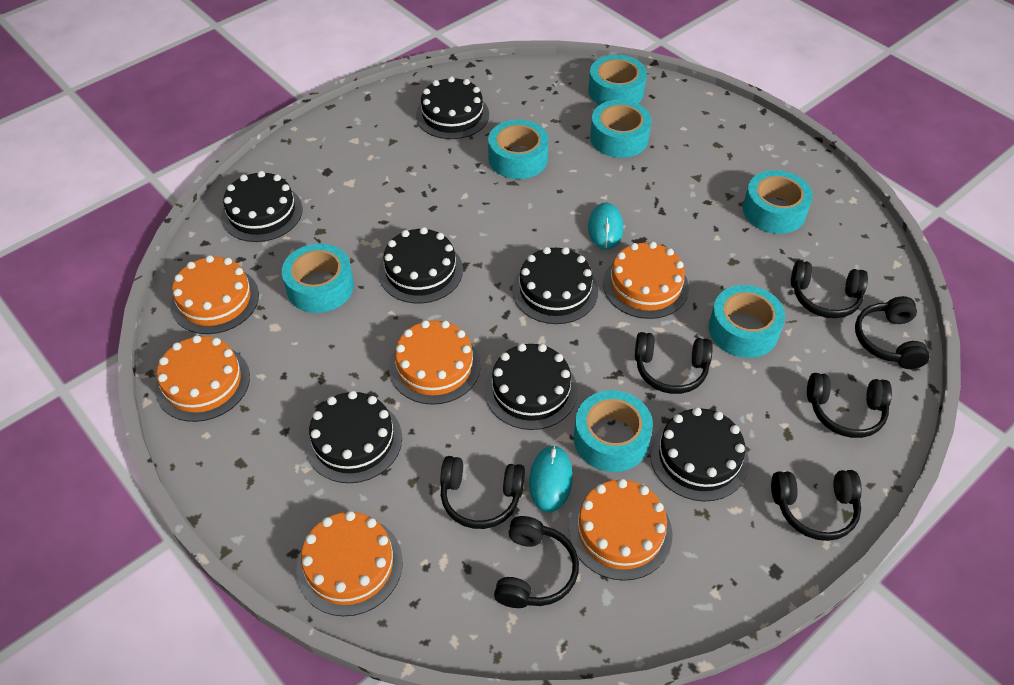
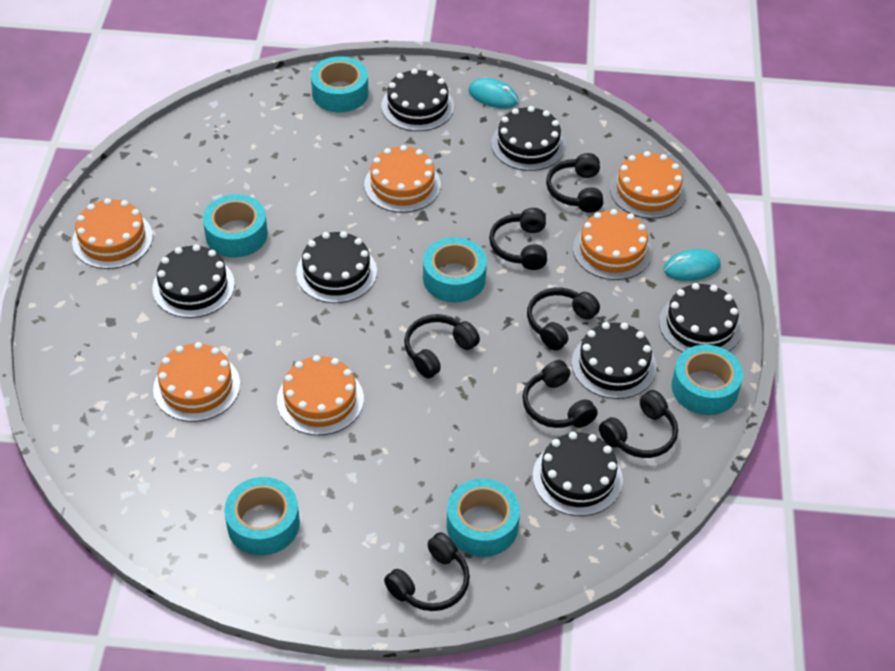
turquoise tape: 7 -> 6

